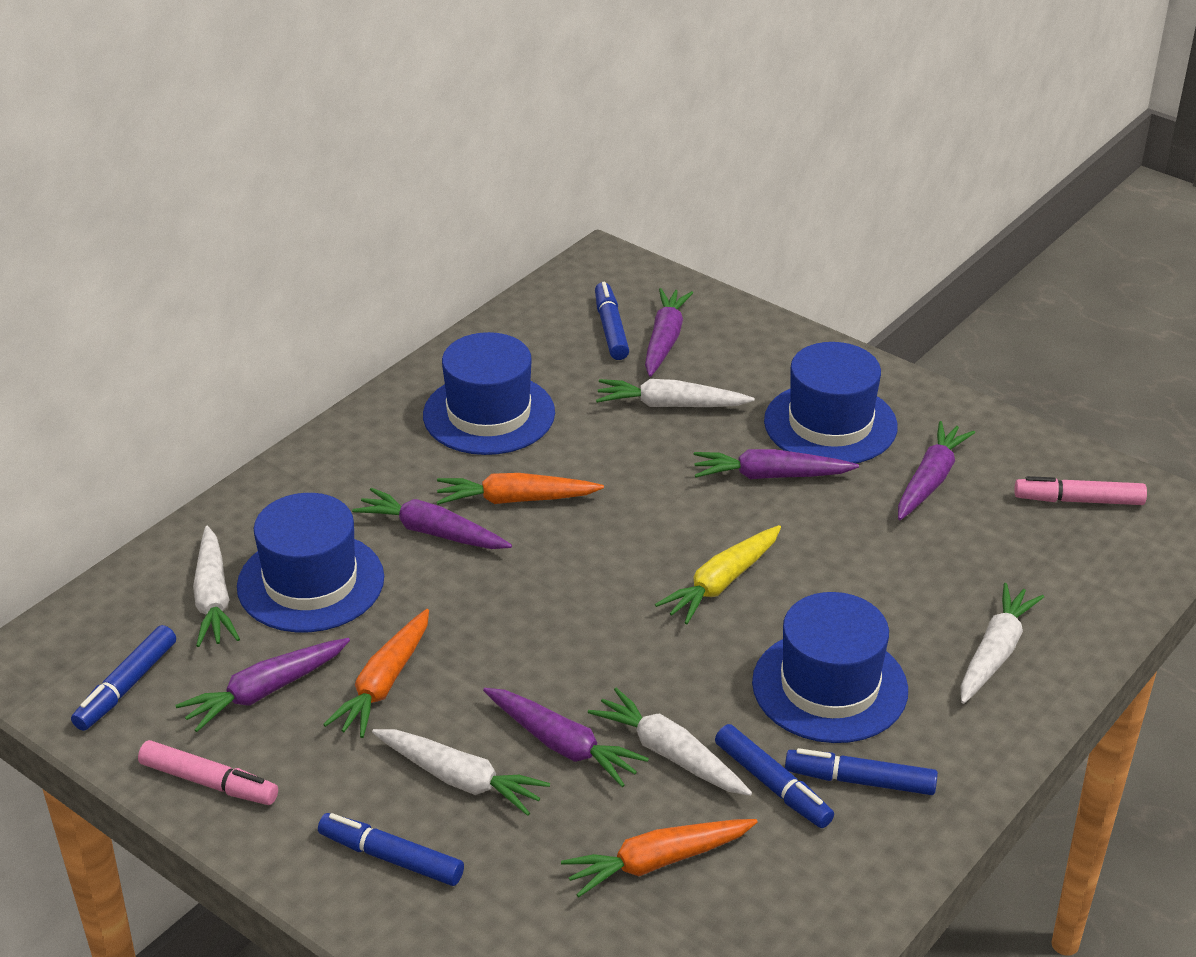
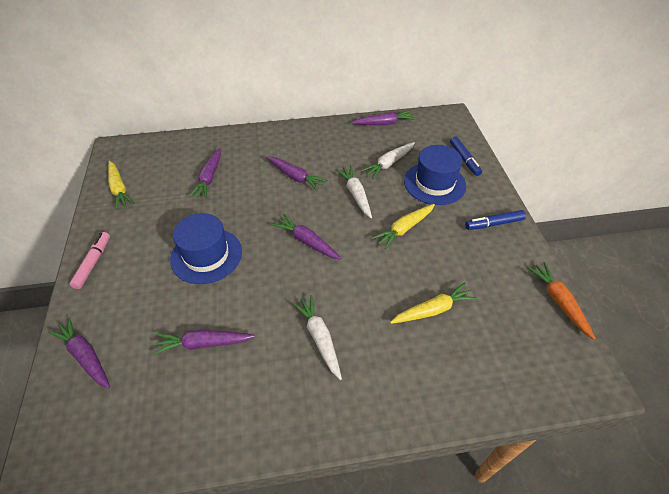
blue hat: 4 -> 2
blue marker: 5 -> 2
orange carrot: 3 -> 1
pink marker: 2 -> 1
white carrot: 5 -> 3
yellow carrot: 1 -> 3

